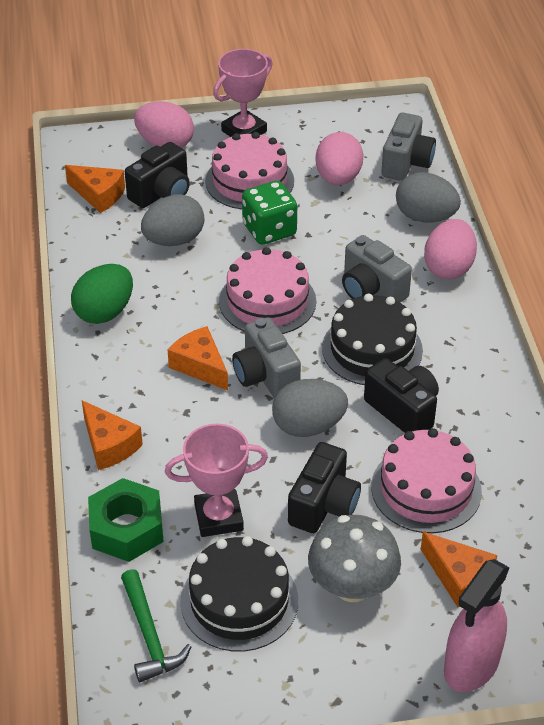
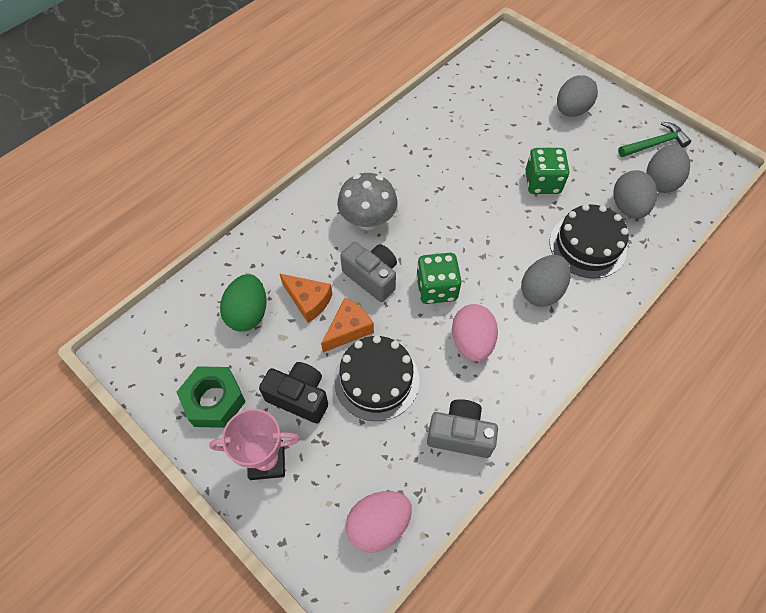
black camera: 3 -> 1
green dice: 1 -> 2
grey camera: 3 -> 2
grey egg: 3 -> 4
orange cheese: 4 -> 2
pink cake: 3 -> 0
pink egg: 3 -> 2
pink spray bottle: 1 -> 0
pink trophy: 2 -> 1

